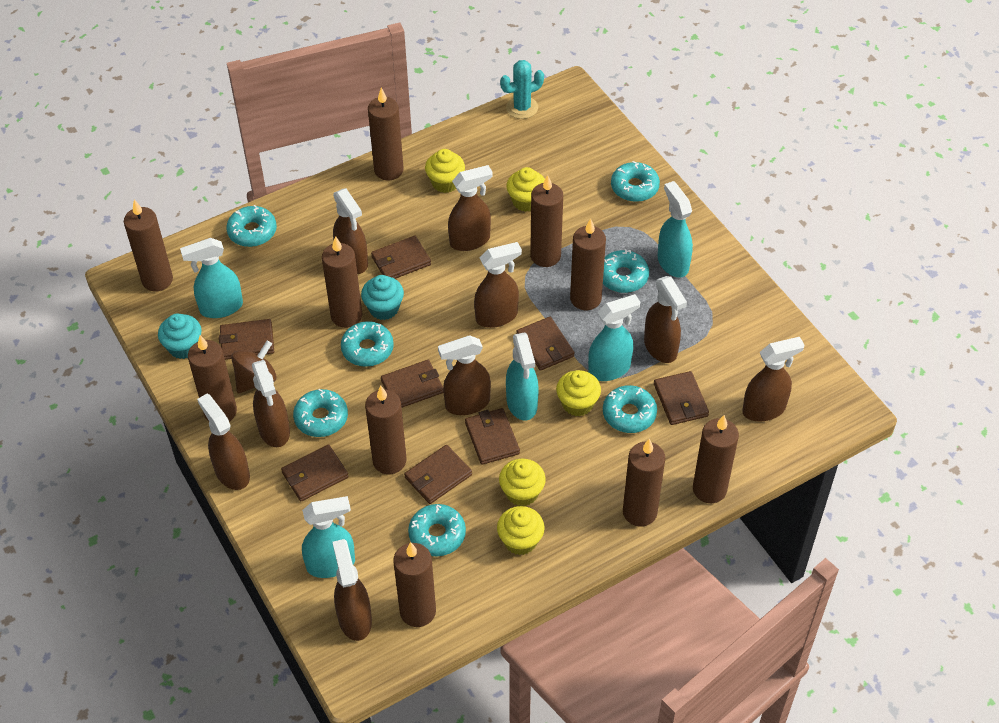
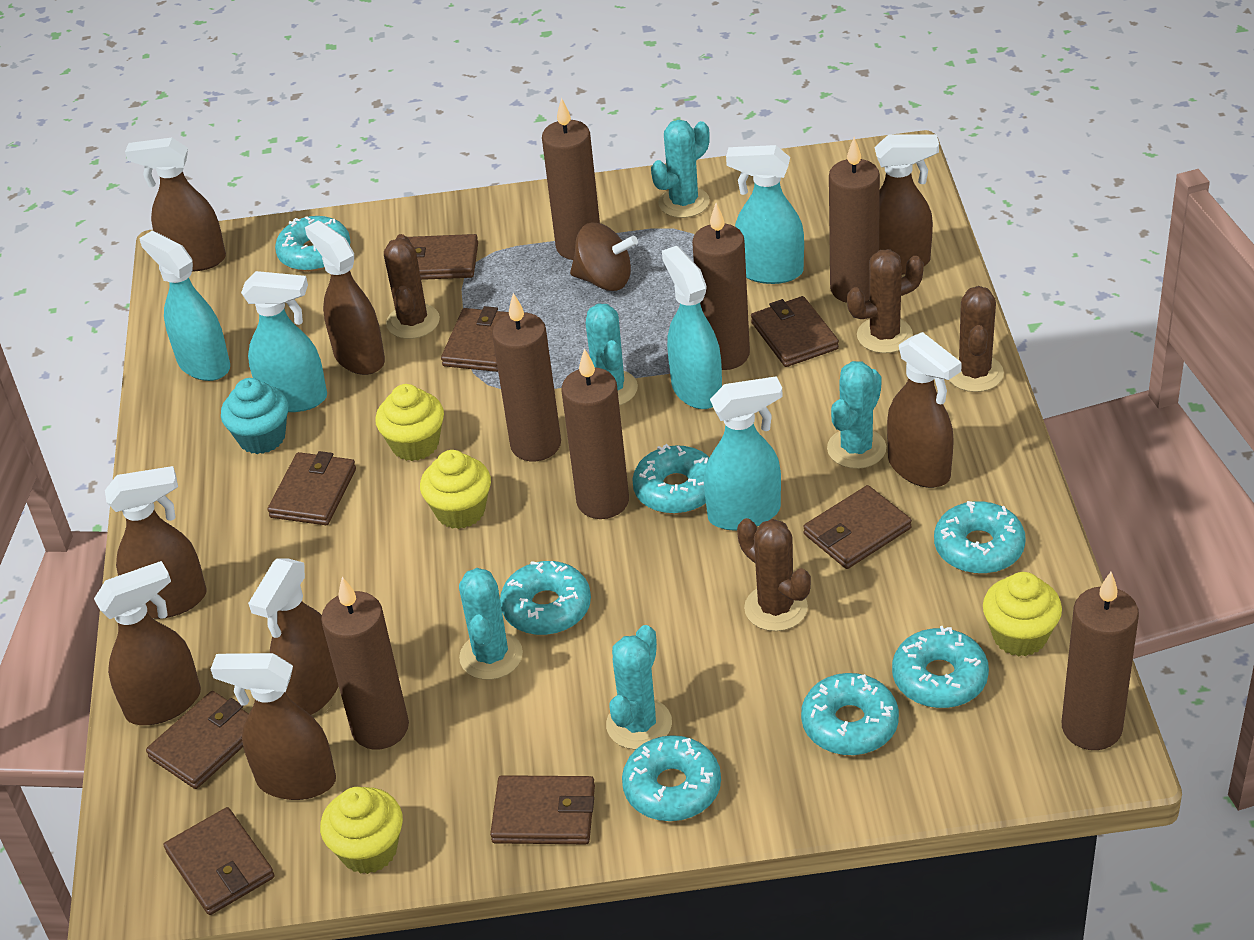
brown cactus: 0 -> 4
brown candle: 10 -> 7
brown spray bottle: 9 -> 8
turquoise cactus: 1 -> 5
turquoise cupcake: 2 -> 1
yellow cupcake: 5 -> 4

